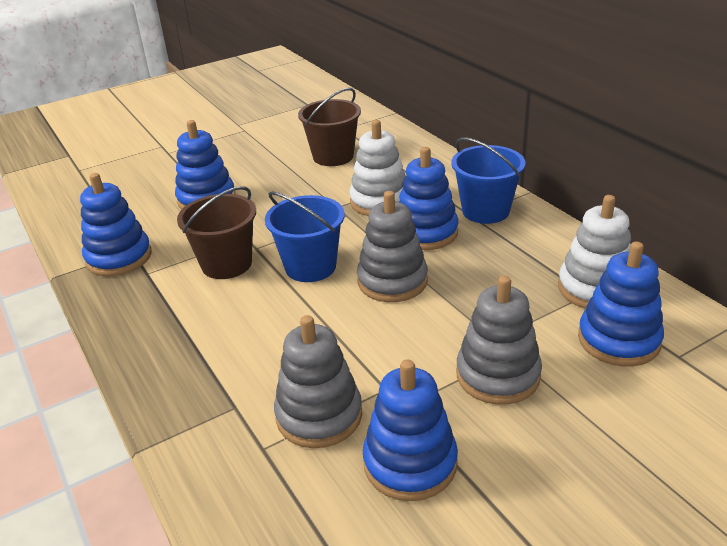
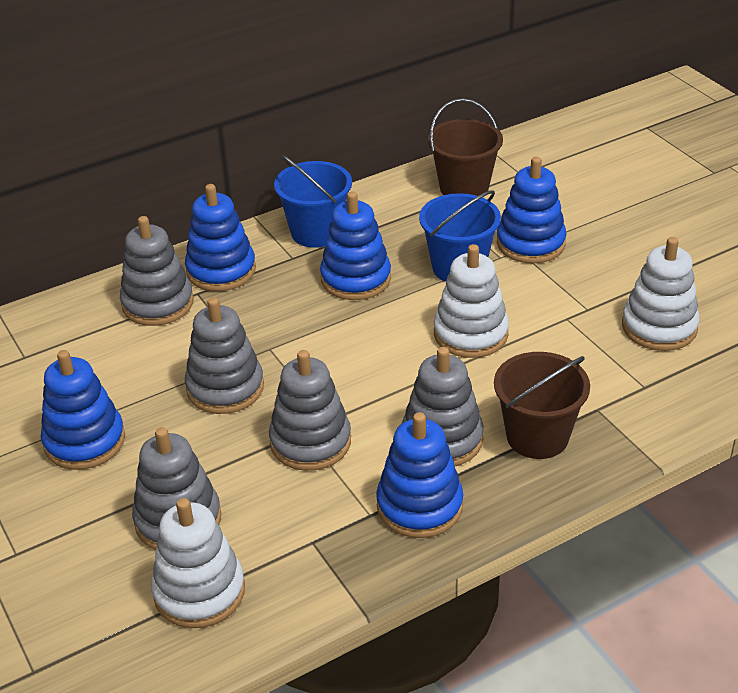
grey stacking toy: 3 -> 5
white stacking toy: 2 -> 3

